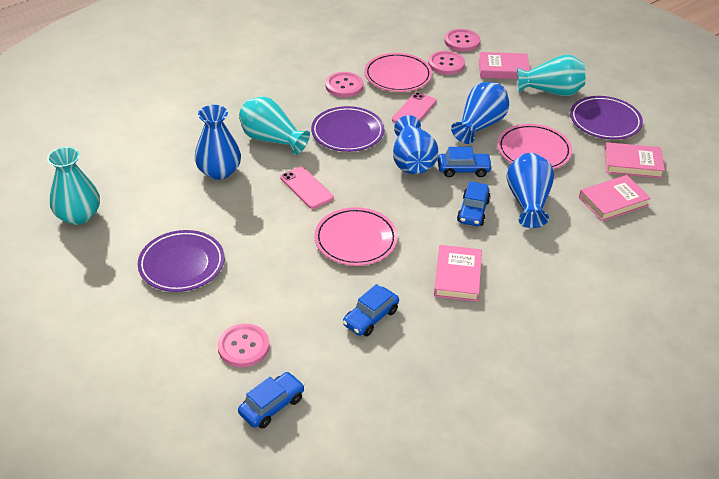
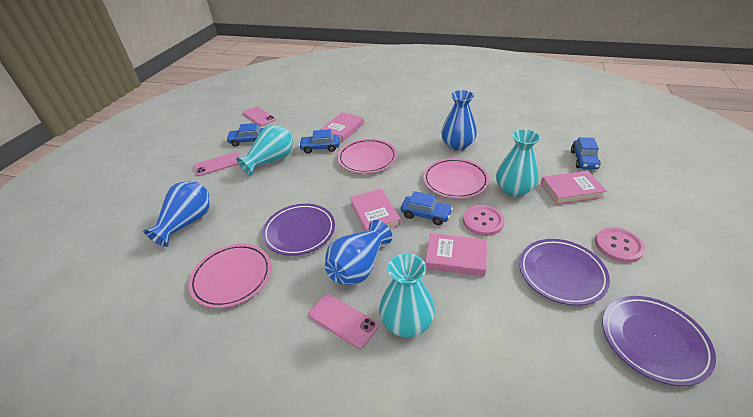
blue vase: 4 -> 3
pink button: 4 -> 2
pink phone: 2 -> 3

